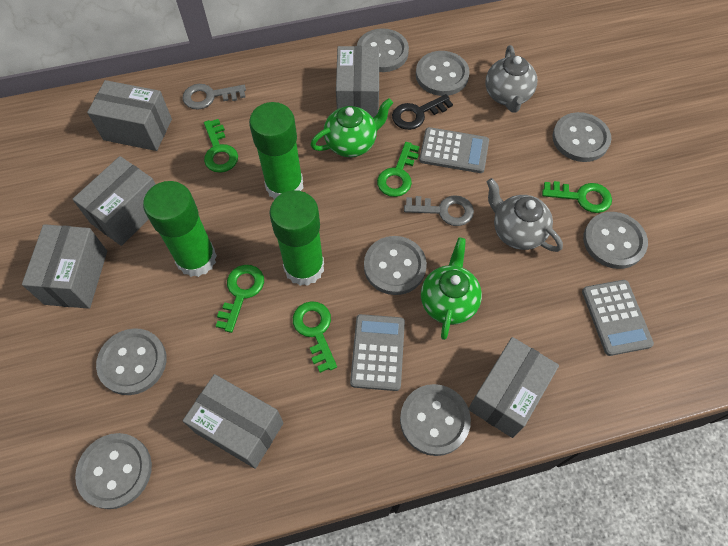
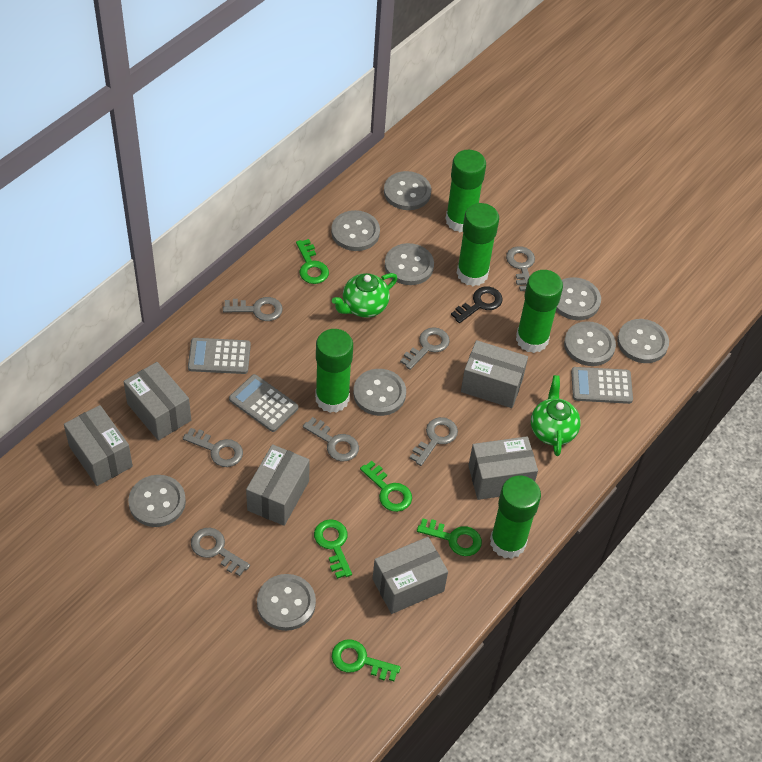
green glue stick: 3 -> 5
grey button: 8 -> 9
grey key: 2 -> 7
grey teapot: 2 -> 0

